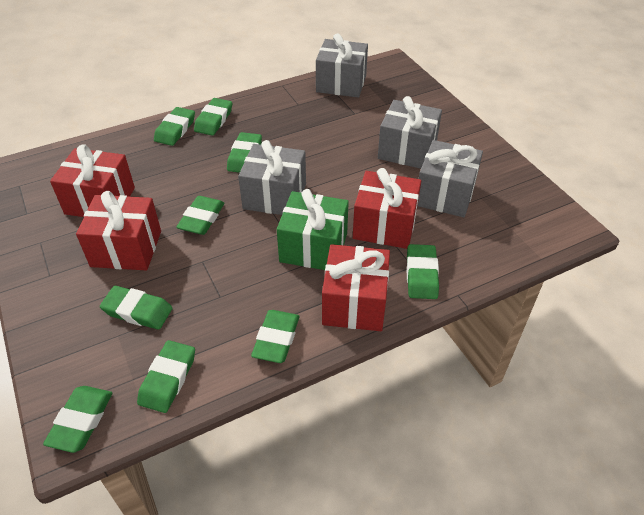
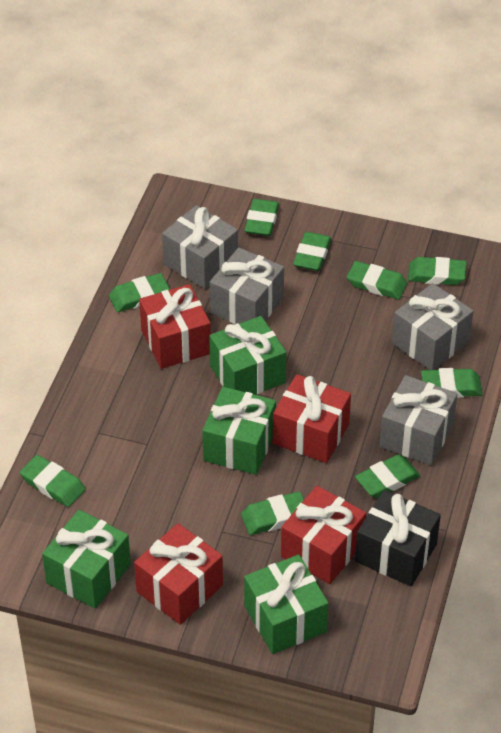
black gift: 0 -> 1
green gift: 1 -> 4

